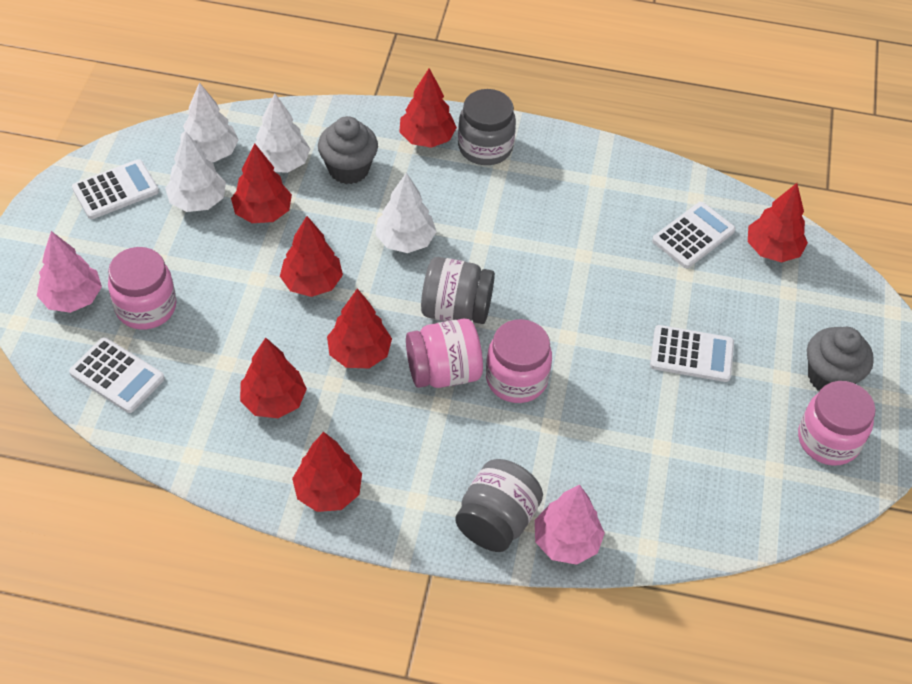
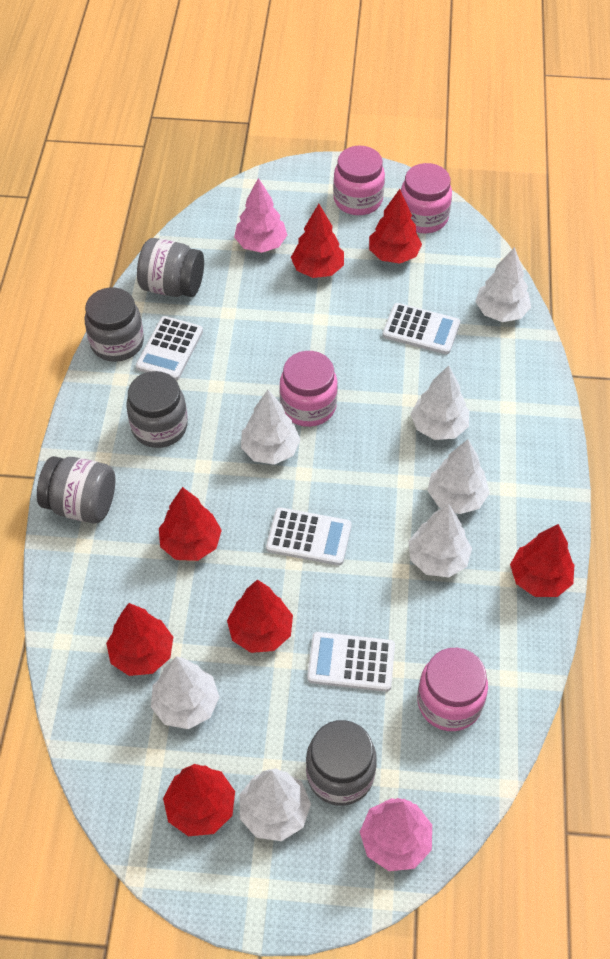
grey cupcake: 2 -> 0
grey jar: 3 -> 5
white tree: 4 -> 7

